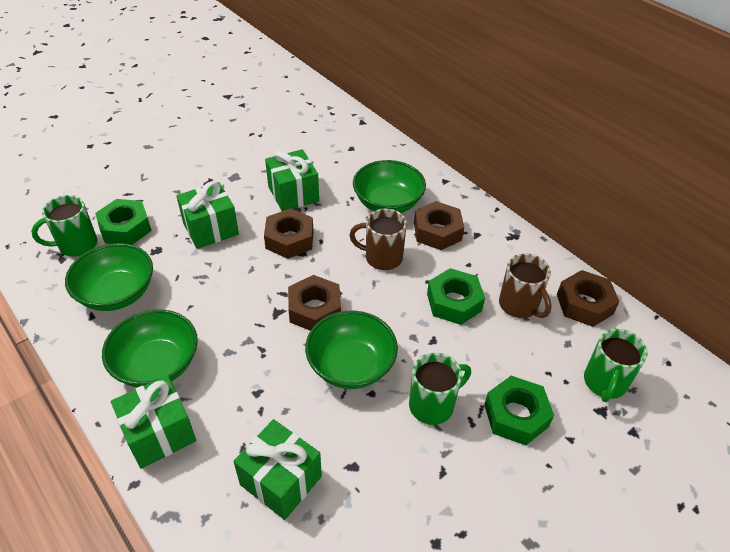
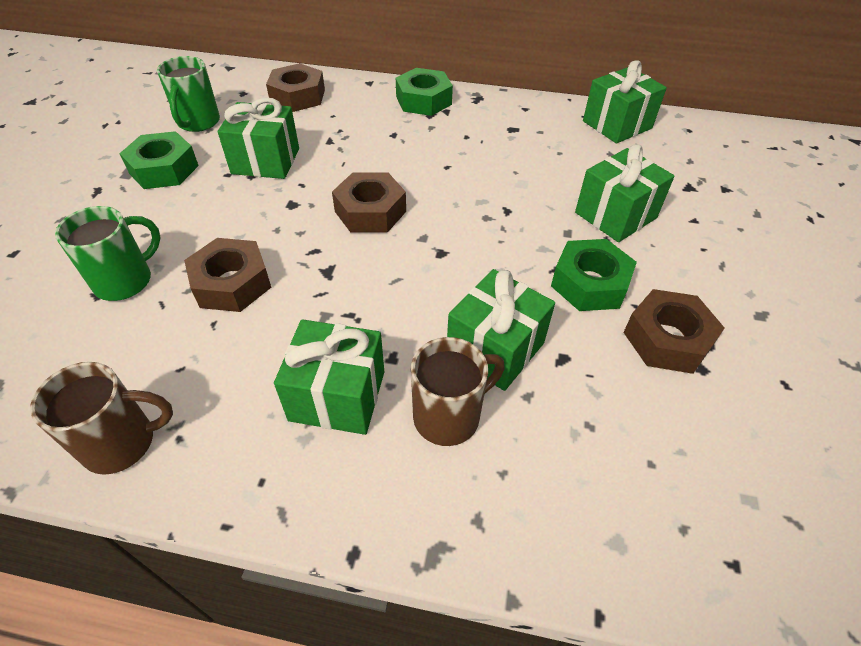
green bowl: 4 -> 0
green gift: 4 -> 5
green mug: 3 -> 2

